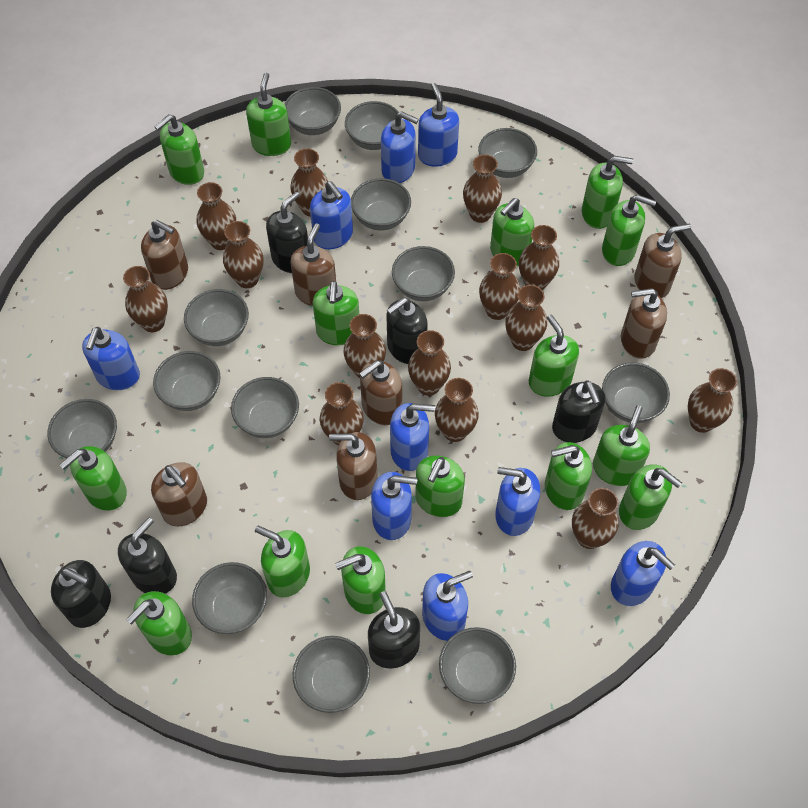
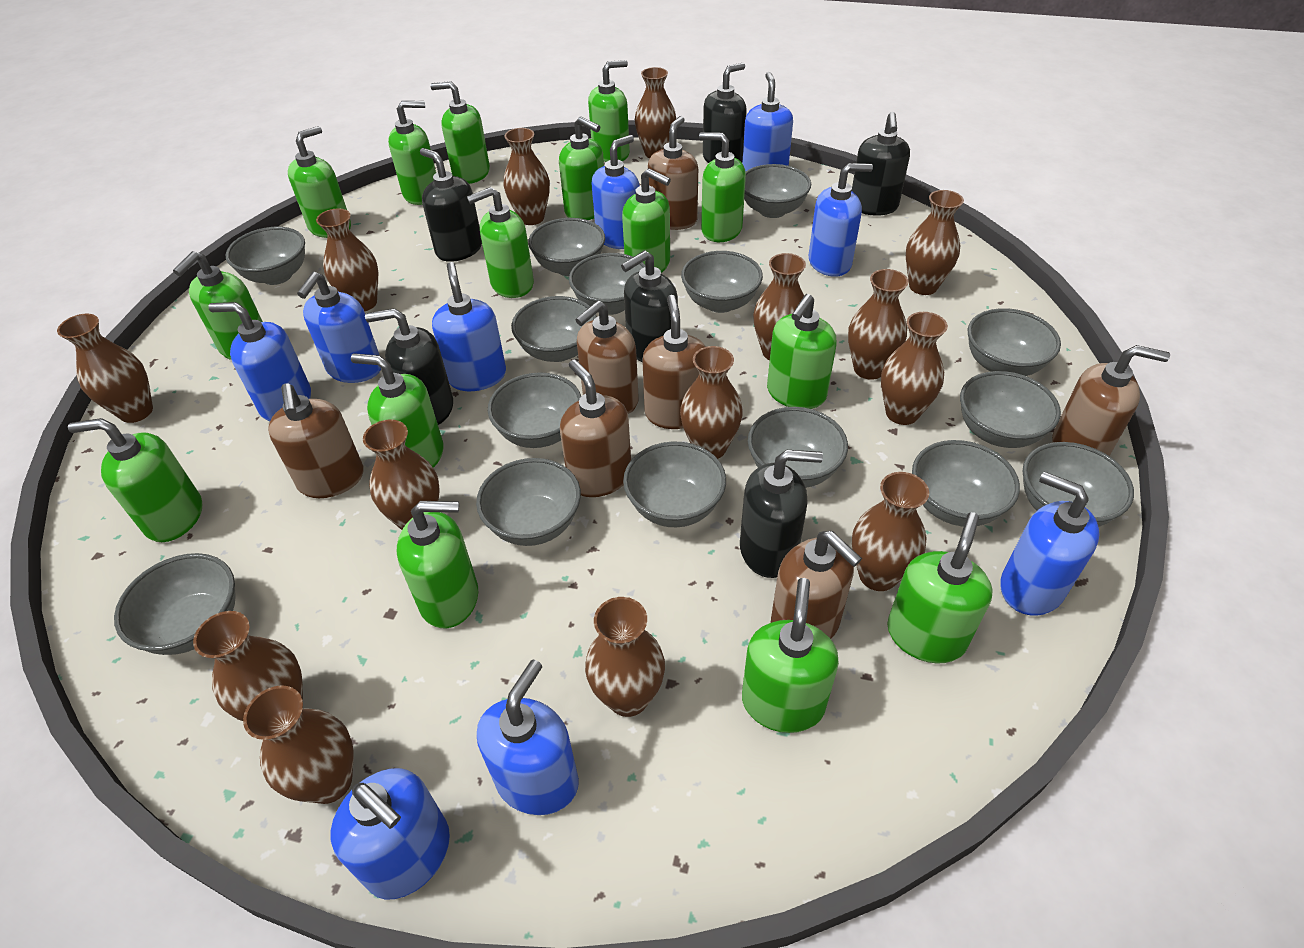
grey bowl: 13 -> 15

